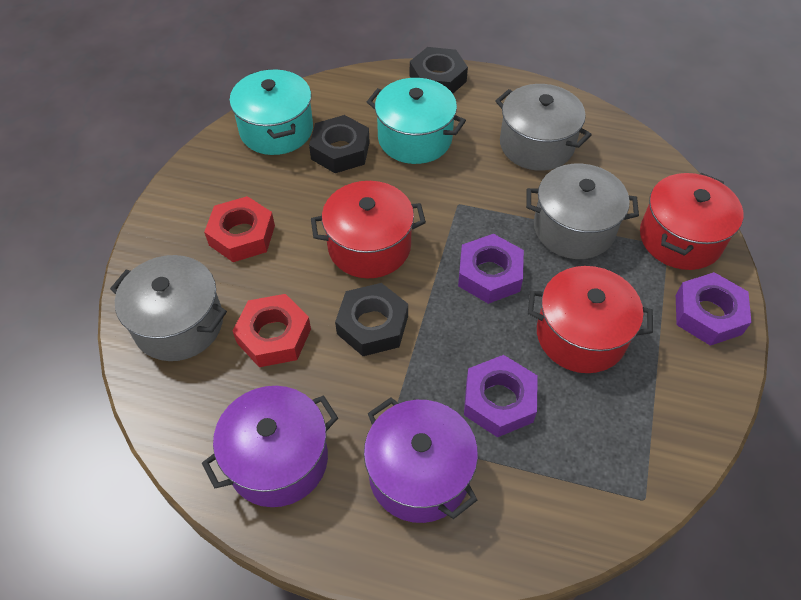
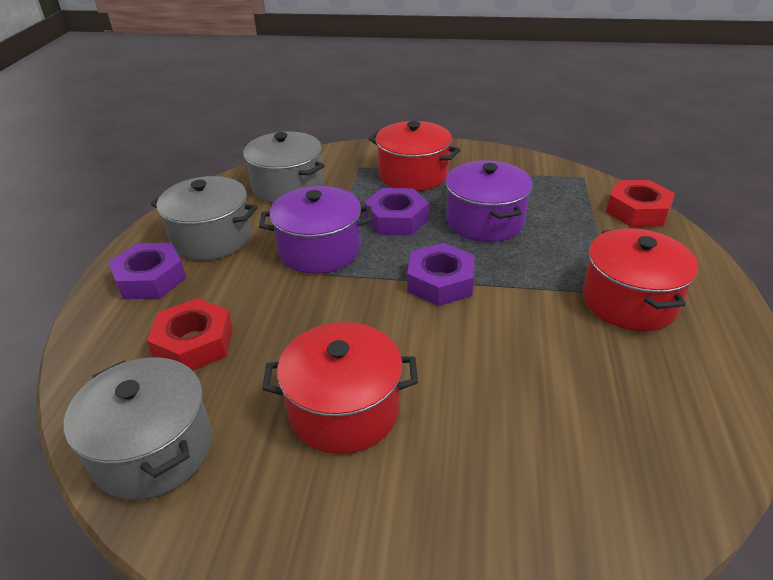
black nut: 3 -> 0
turquoise pot: 2 -> 0

